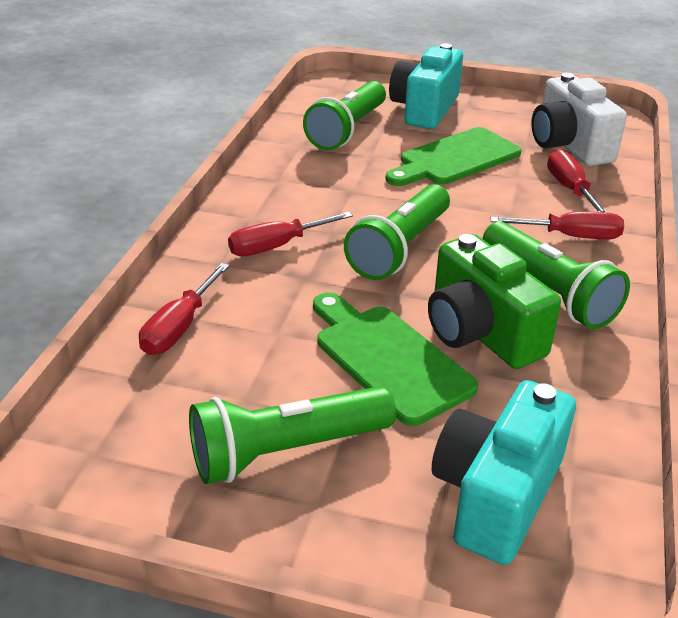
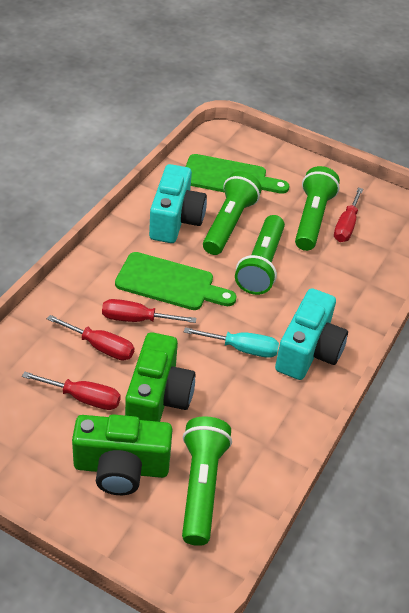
green camera: 1 -> 2
turquoise screwdriver: 0 -> 1
white camera: 1 -> 0

